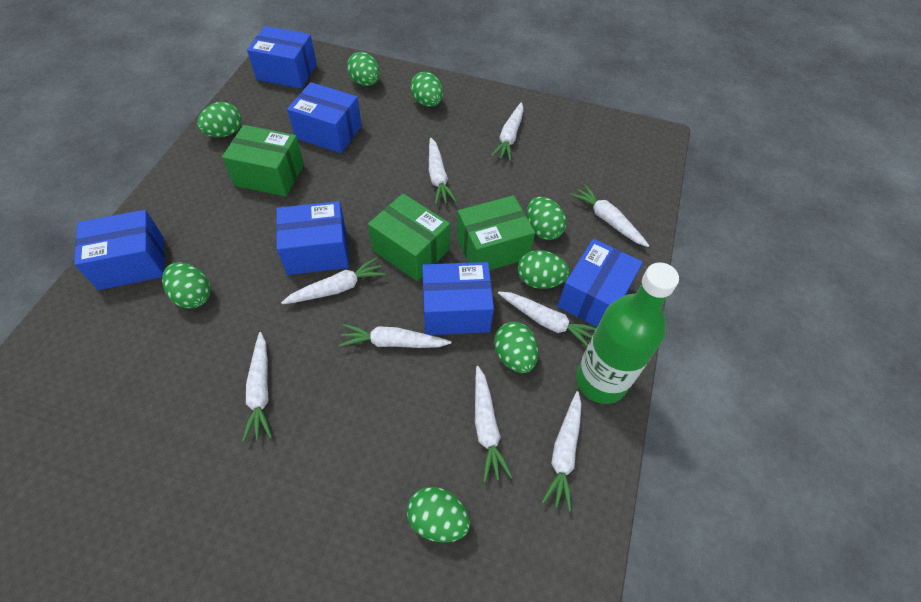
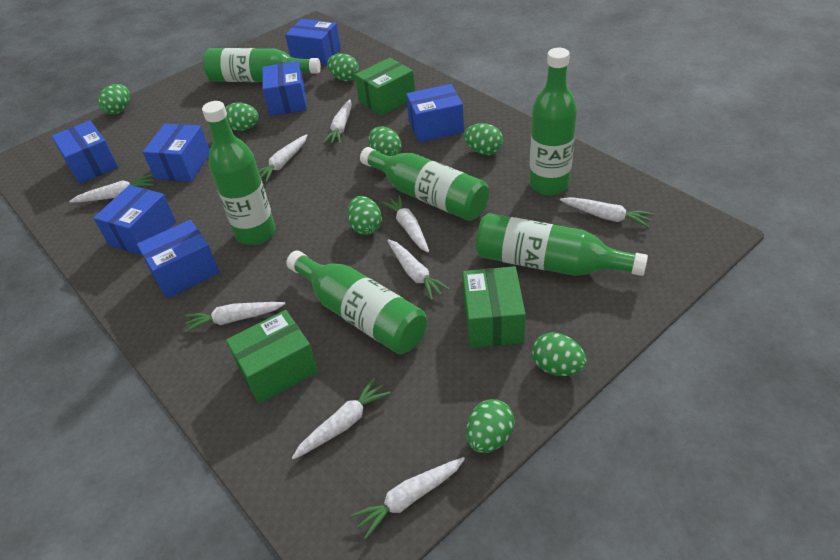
blue box: 6 -> 7
green bottle: 1 -> 6

